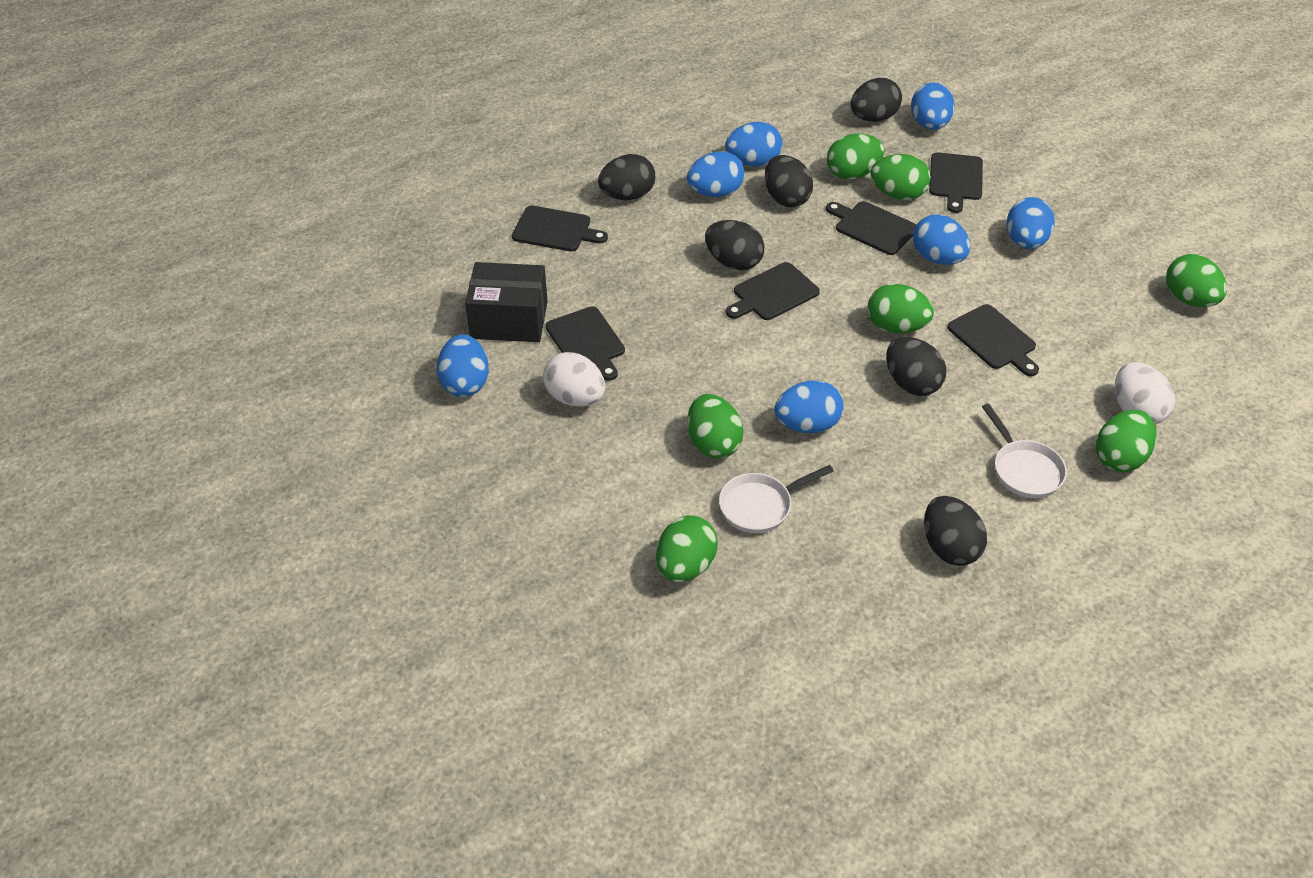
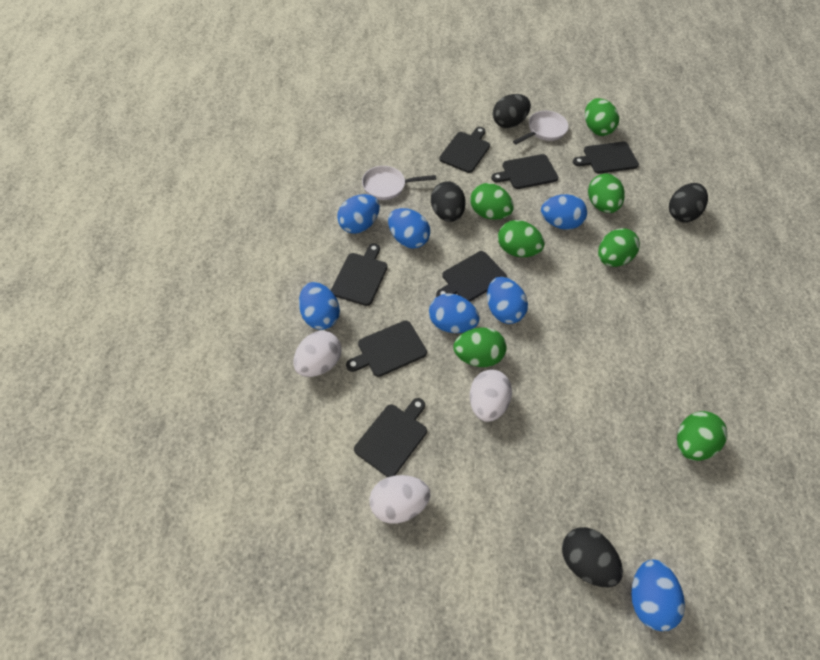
black box: 1 -> 0
black cutting board: 6 -> 7
black egg: 6 -> 4
white egg: 2 -> 3

